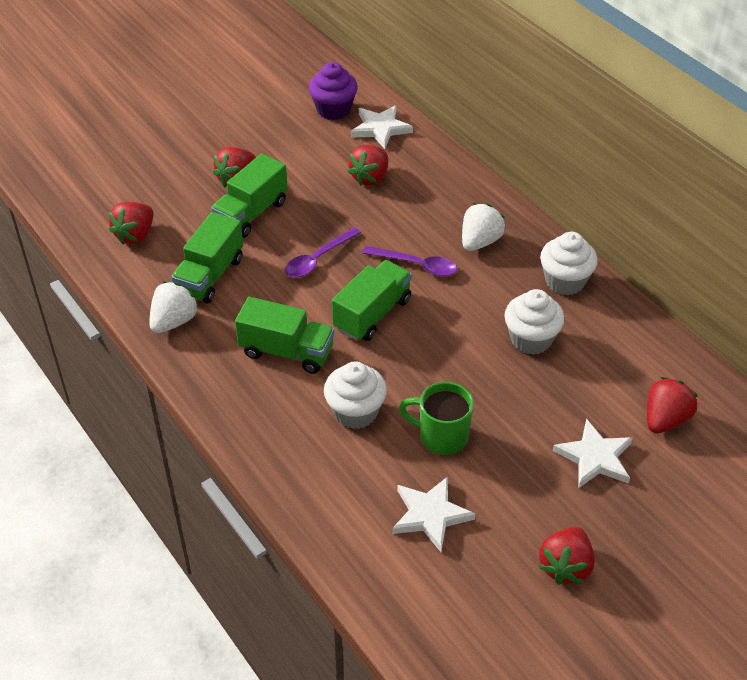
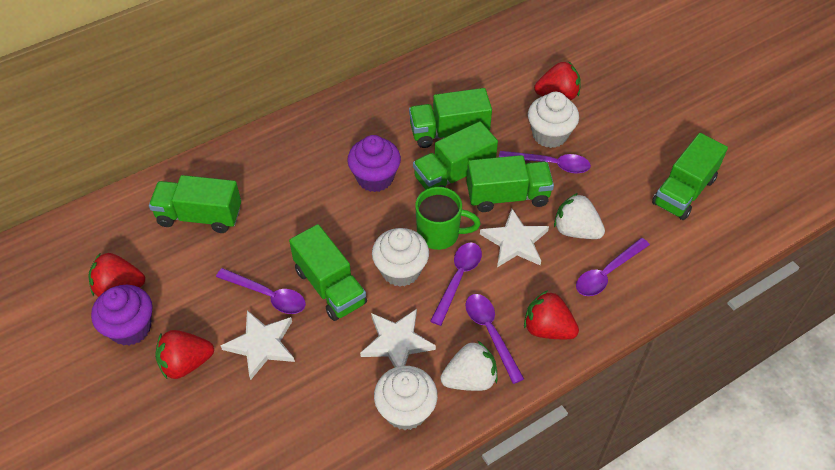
green truck: 4 -> 6
purple cupcake: 1 -> 2
purple spoon: 2 -> 5
red strawberry: 5 -> 4

